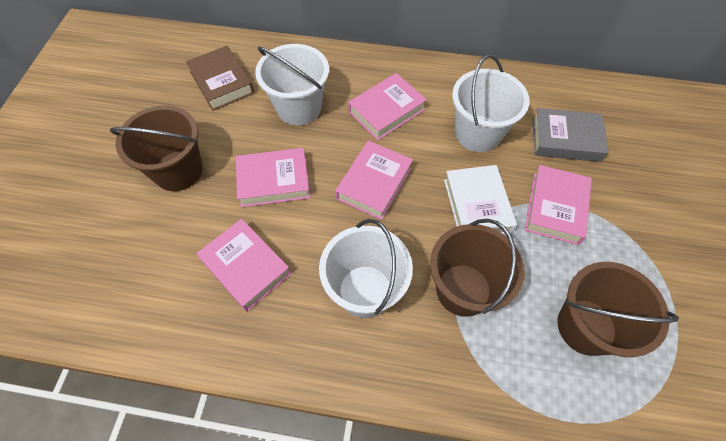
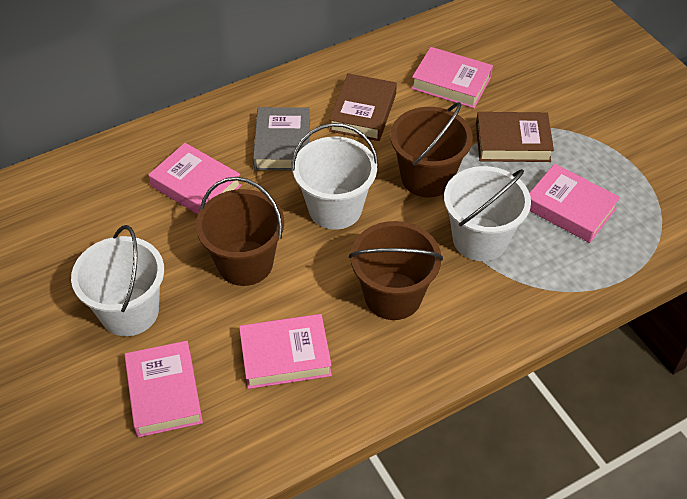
brown book: 1 -> 2
white book: 1 -> 0

